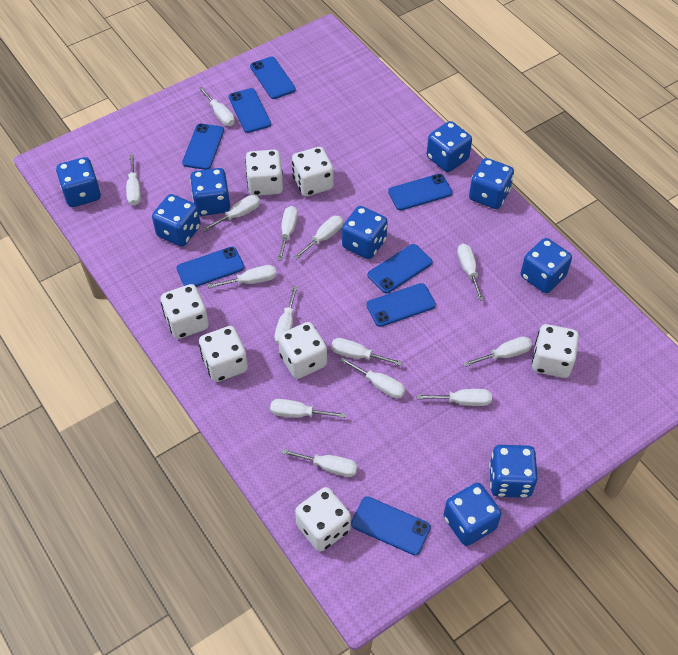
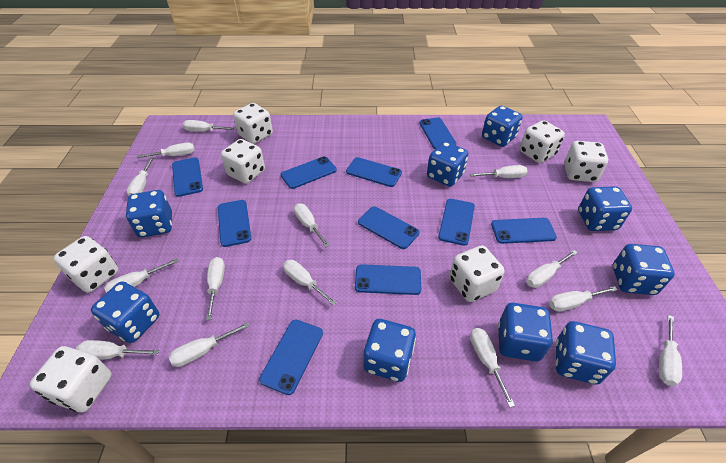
blue phone: 8 -> 10

